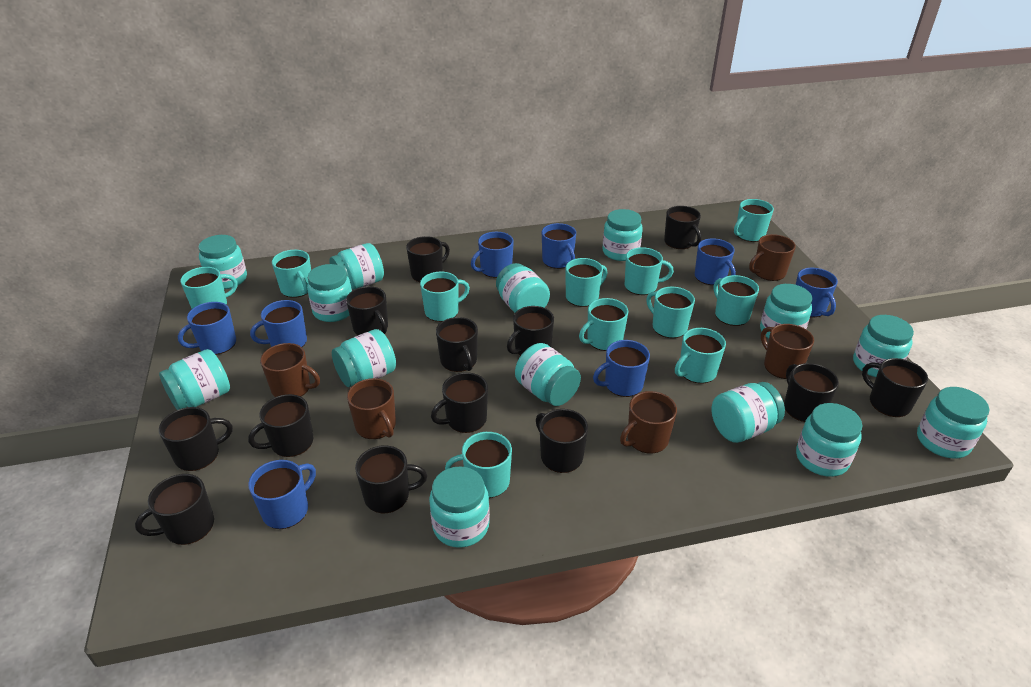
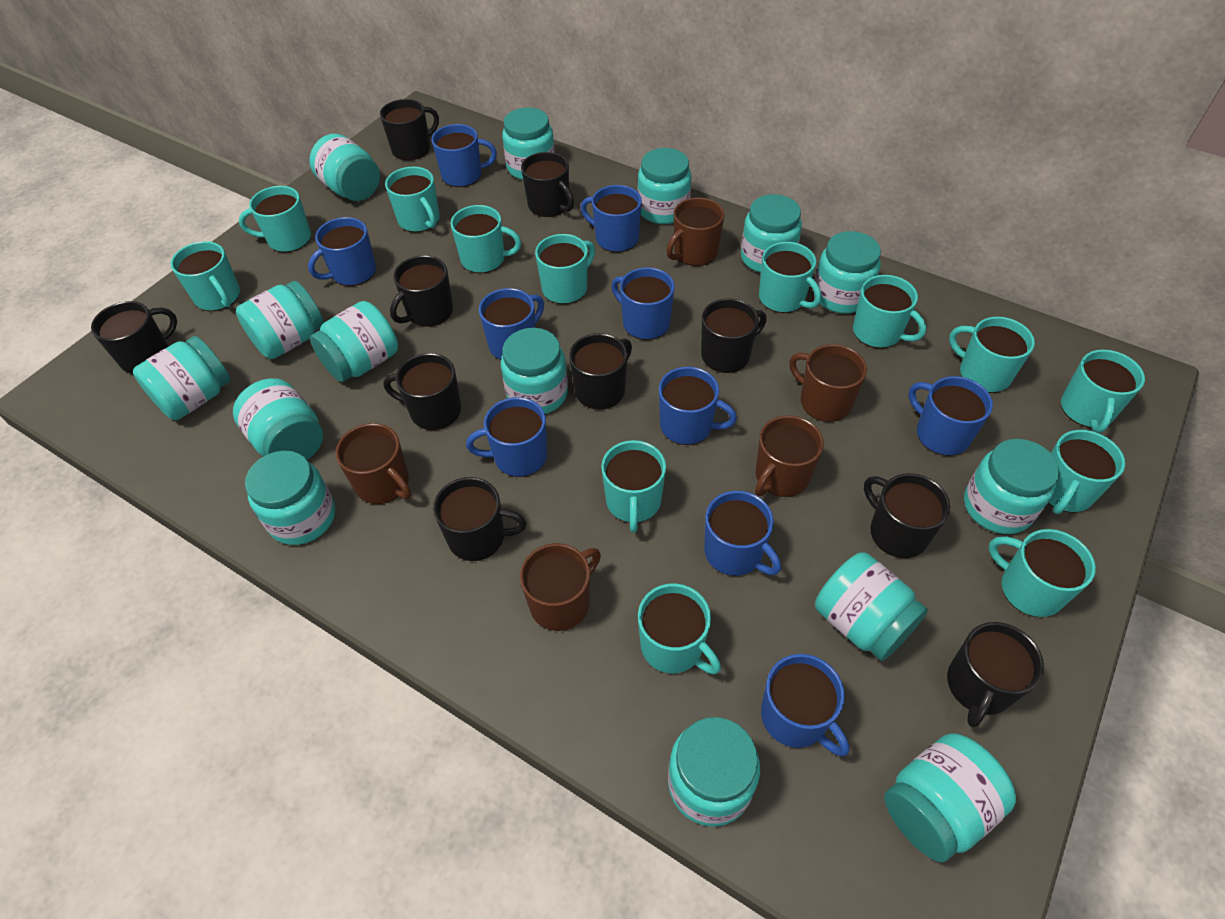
black mug: 13 -> 10
blue mug: 8 -> 10
turquoise jar: 14 -> 15
turquoise mug: 11 -> 13

